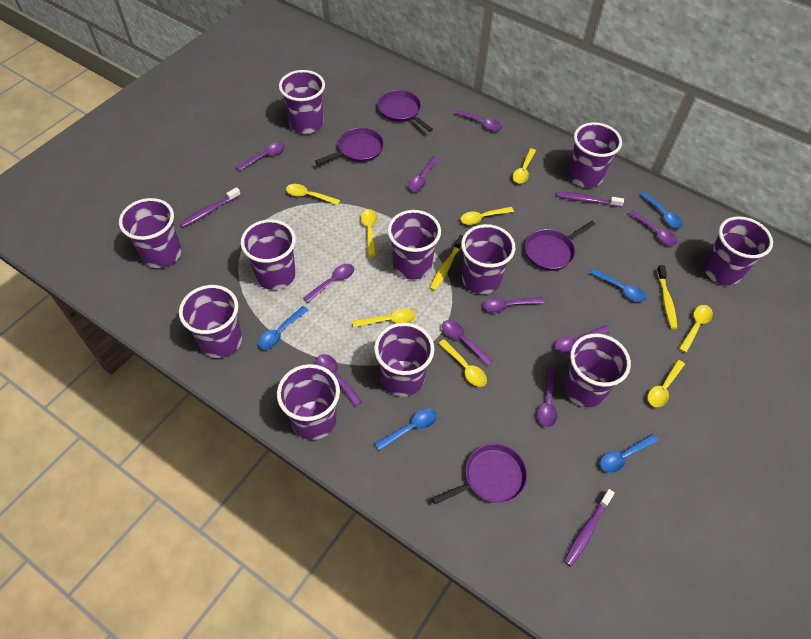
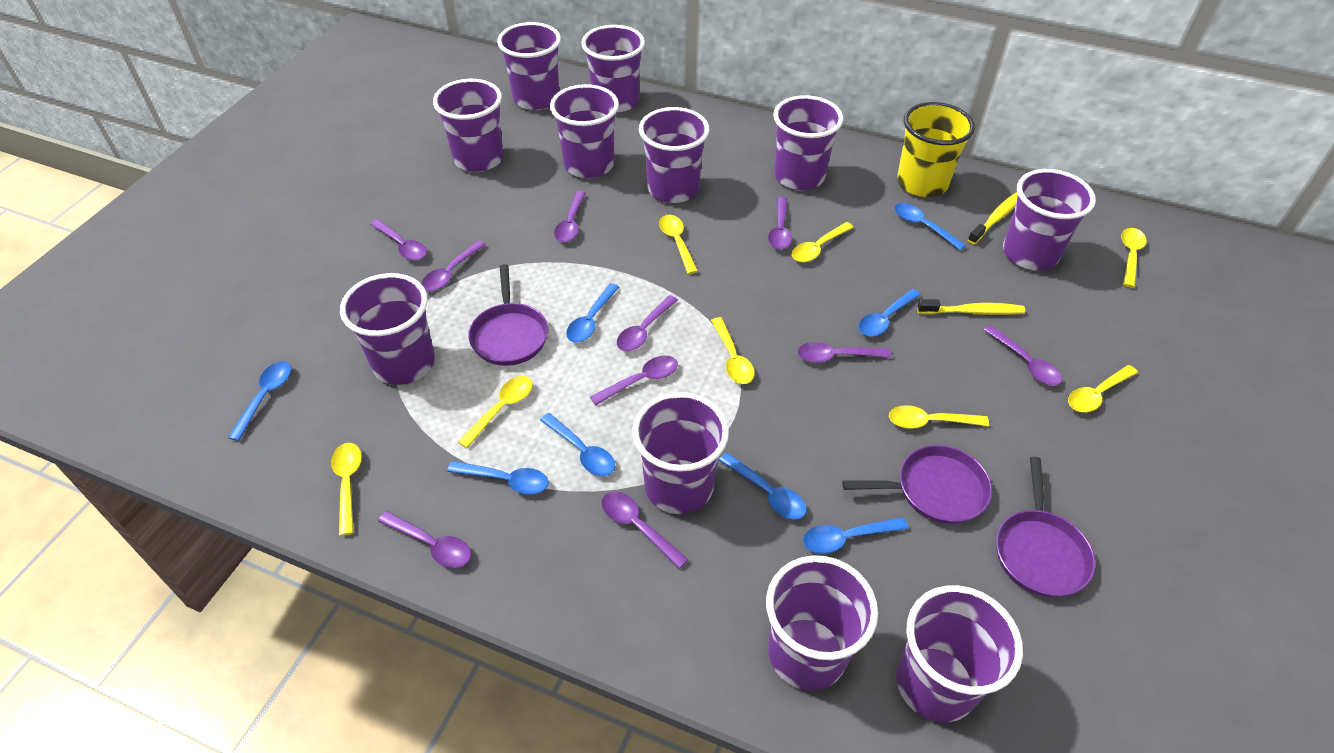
blue spoon: 5 -> 8
purple pan: 4 -> 3
purple toothbrush: 3 -> 0
yellow cup: 0 -> 1

